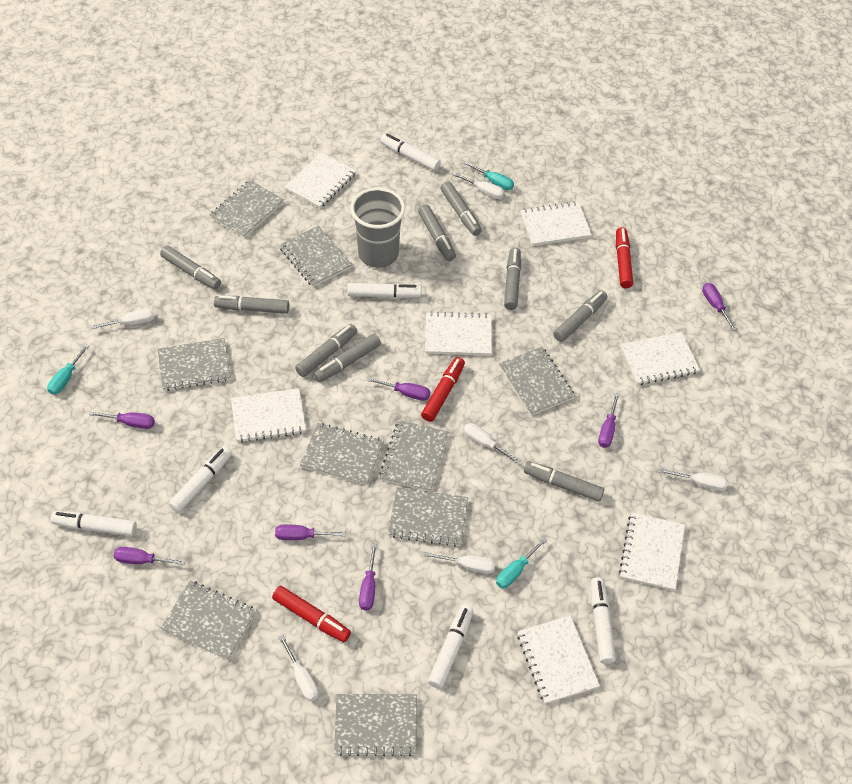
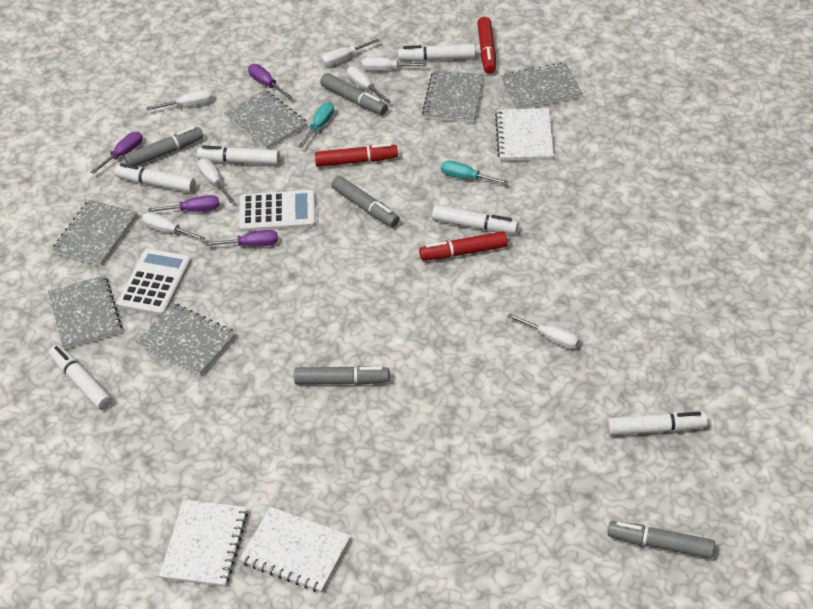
grey cup: 1 -> 0
grey marker: 9 -> 5
grey notebook: 9 -> 6
purple screwdriver: 7 -> 4
turquoise screwdriver: 3 -> 2
white calculator: 0 -> 2
white notebook: 7 -> 3
white screwdriver: 6 -> 7

